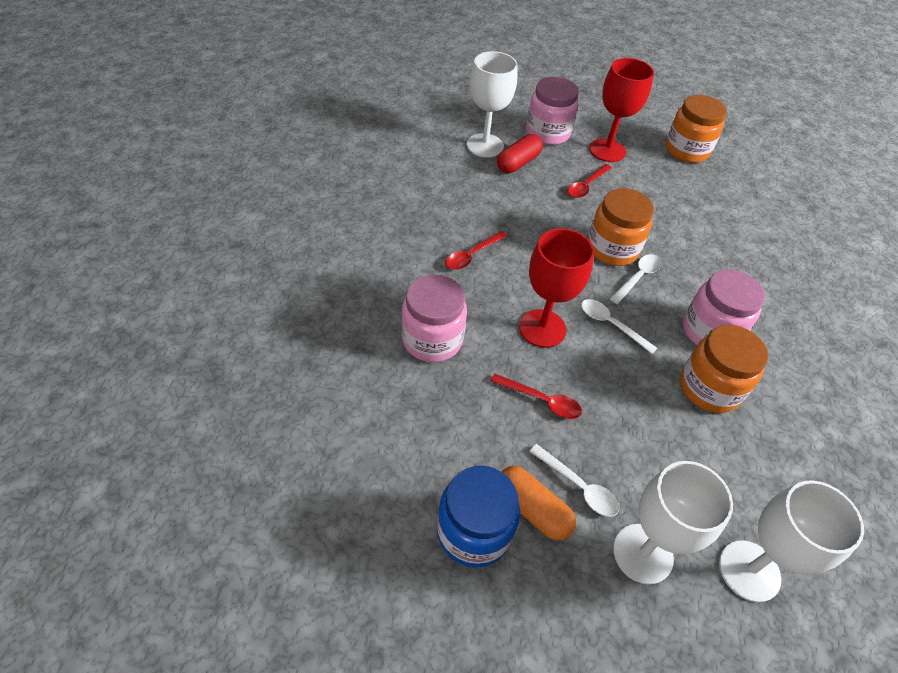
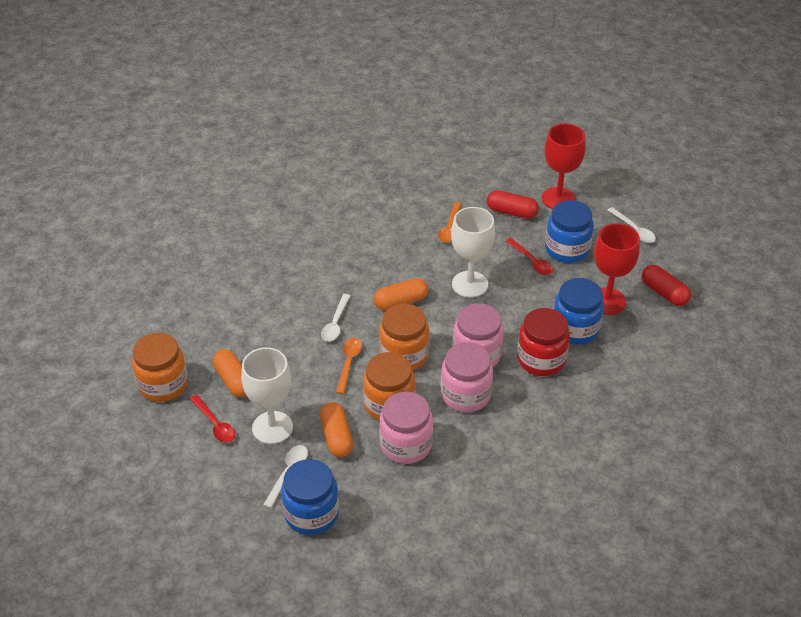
blue jar: 1 -> 3
orange capsule: 1 -> 3
orange spoon: 0 -> 2
red capsule: 1 -> 2
red jar: 0 -> 1
red spoon: 3 -> 2
white goblet: 3 -> 2

